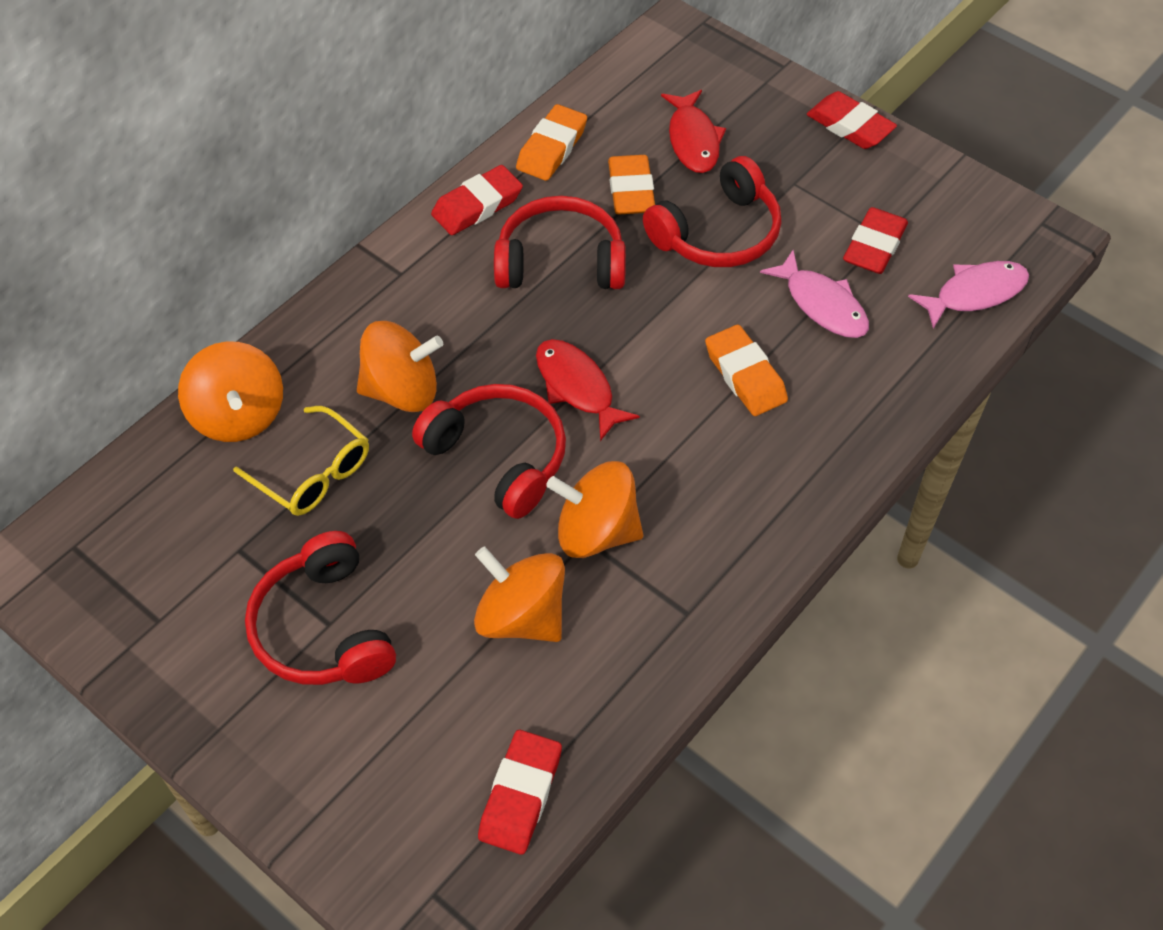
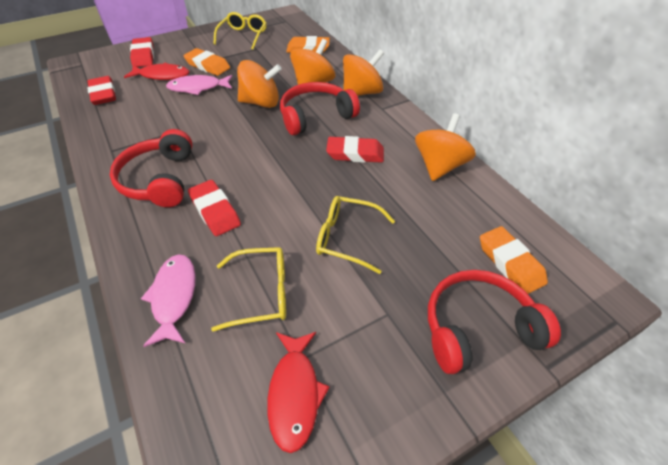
red headphones: 4 -> 3
yellow glasses: 1 -> 3

